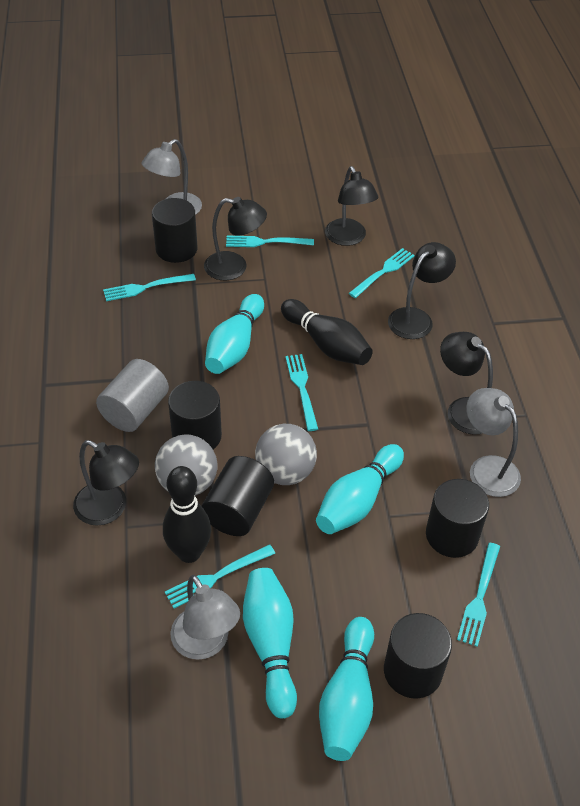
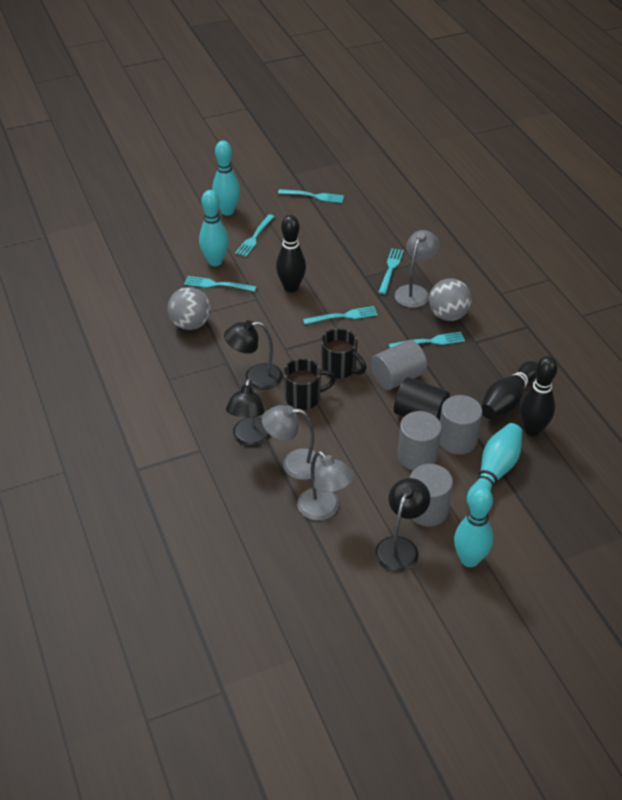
black bowling pin: 2 -> 3
black cylinder: 5 -> 1
black lamp: 5 -> 3
black mug: 0 -> 2
grey cylinder: 1 -> 4

